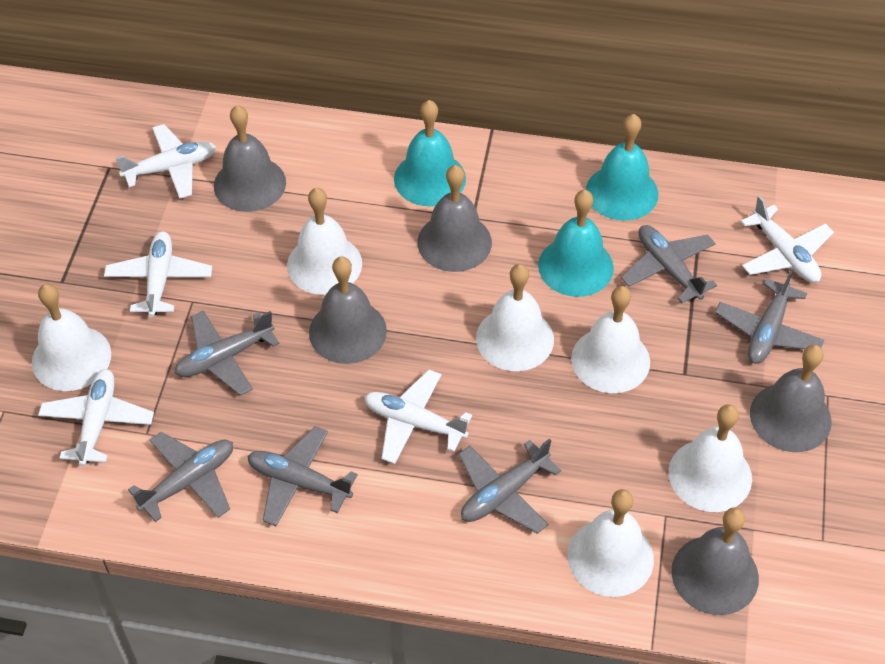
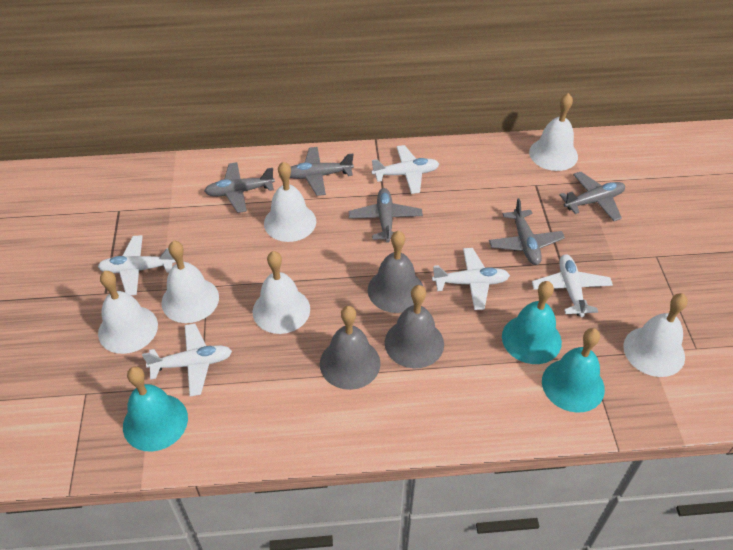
grey bell: 5 -> 3
grey plane: 6 -> 5

